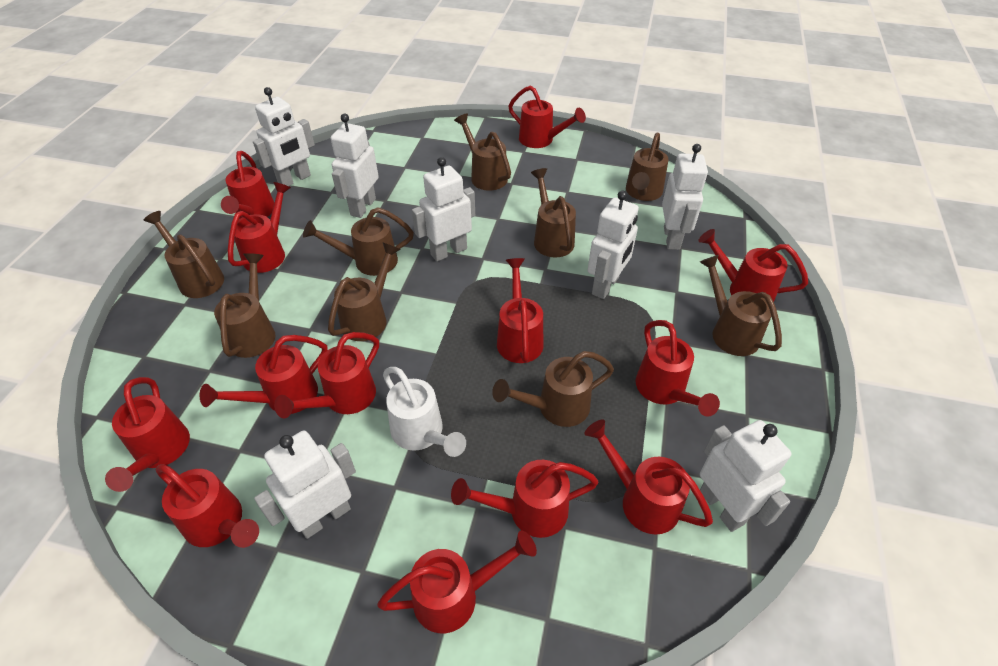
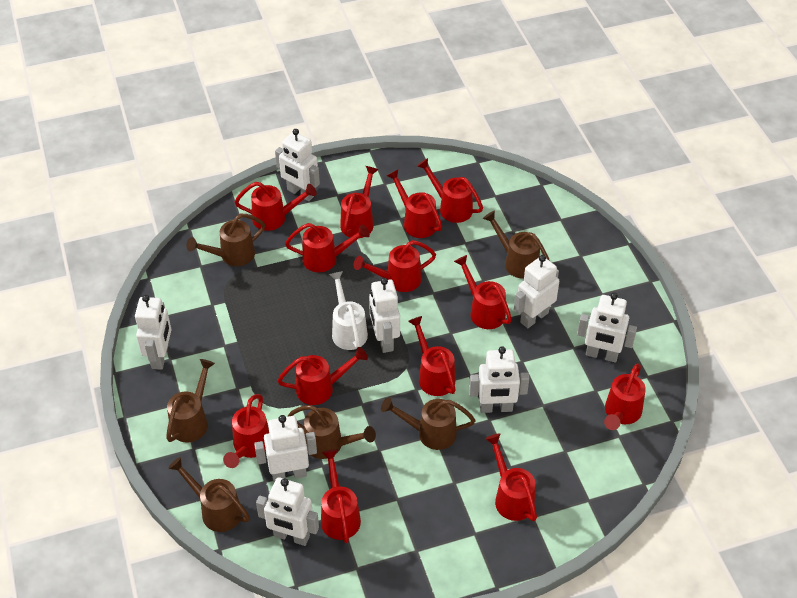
brown watering can: 9 -> 6
white robot: 7 -> 8

